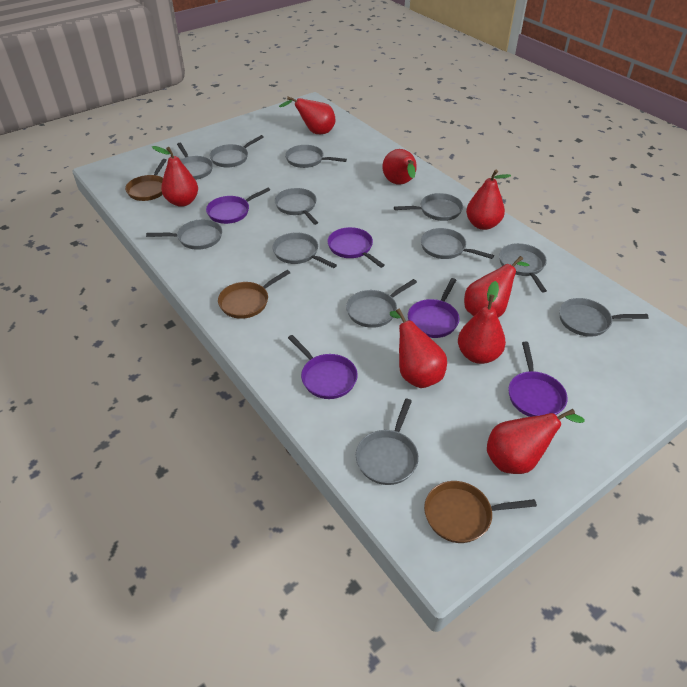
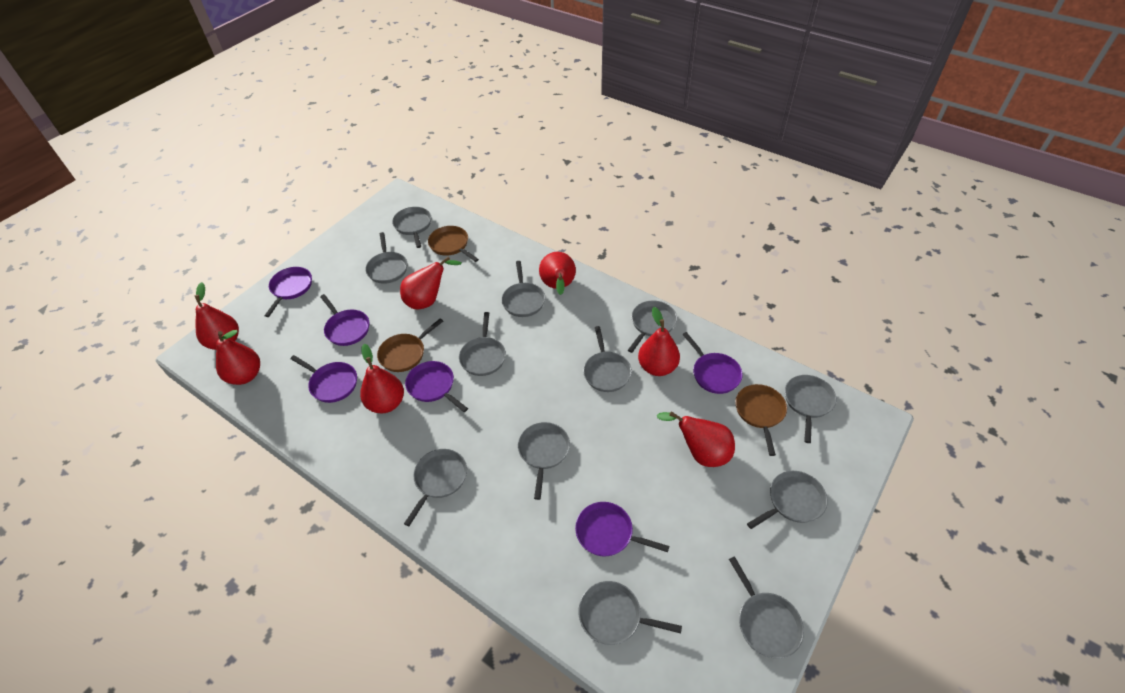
purple pan: 5 -> 6
red pear: 8 -> 7

